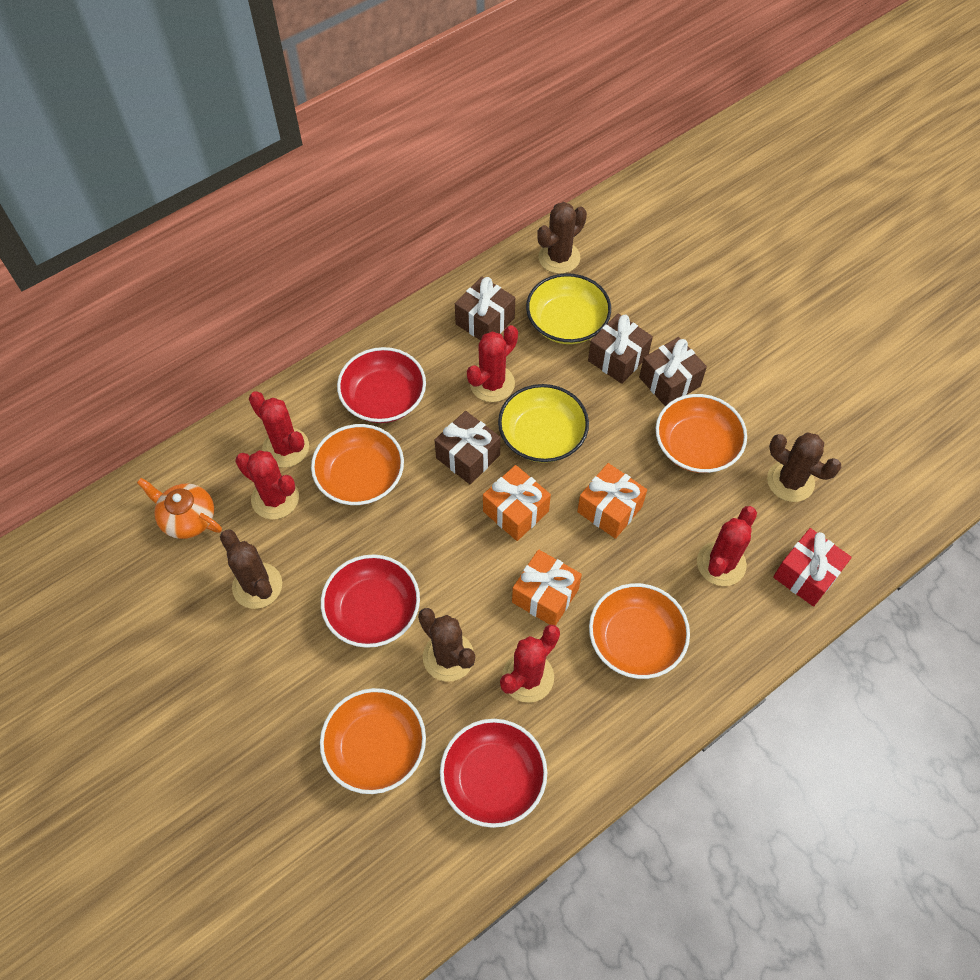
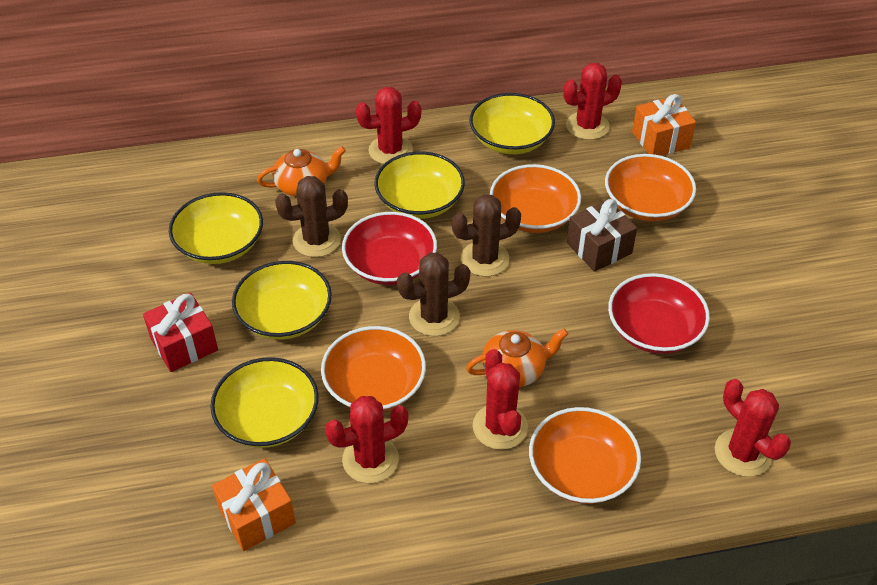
brown cactus: 4 -> 3
brown gift: 4 -> 1
orange gift: 3 -> 2
orange teapot: 1 -> 2
red bowl: 3 -> 2
yellow bowl: 2 -> 5

